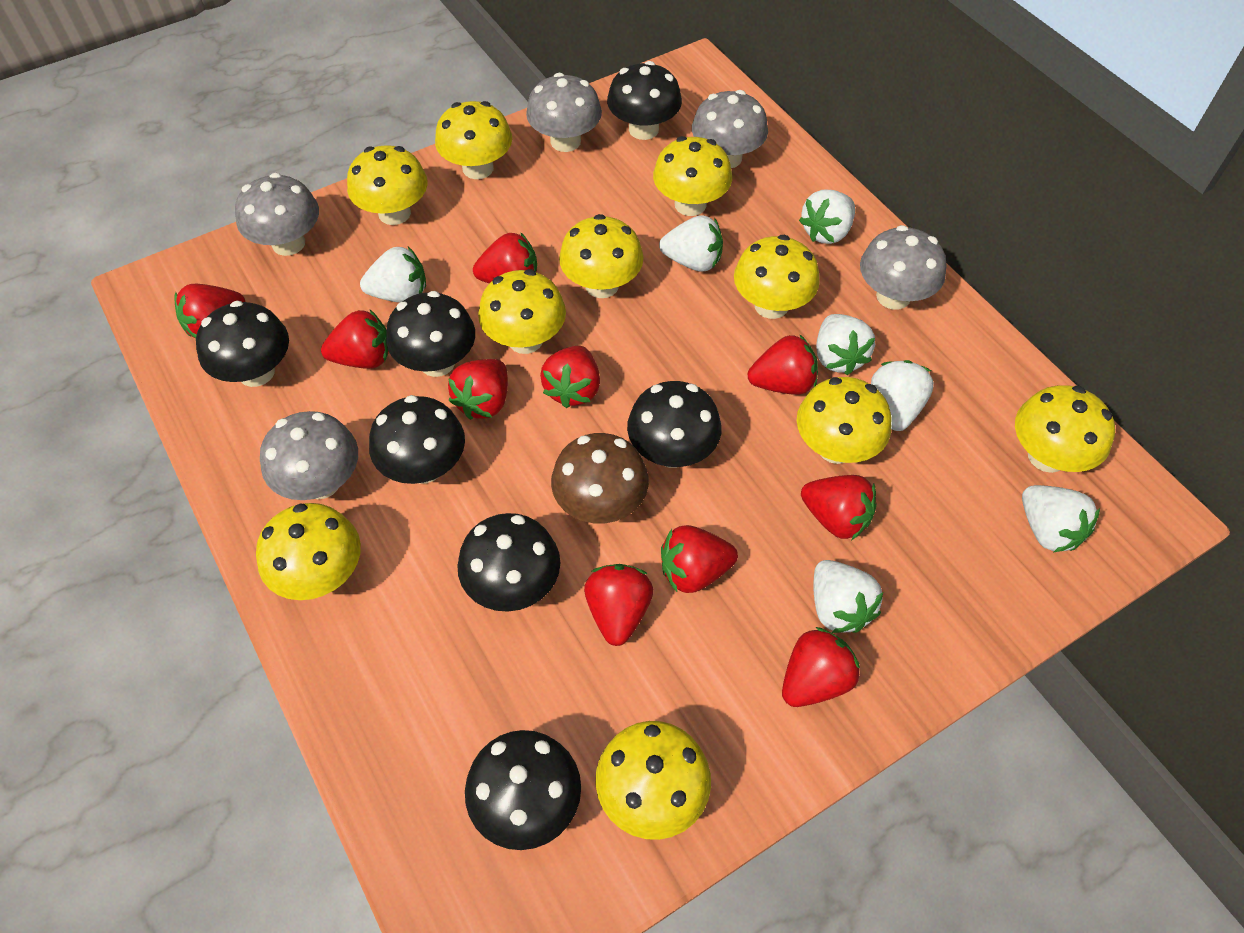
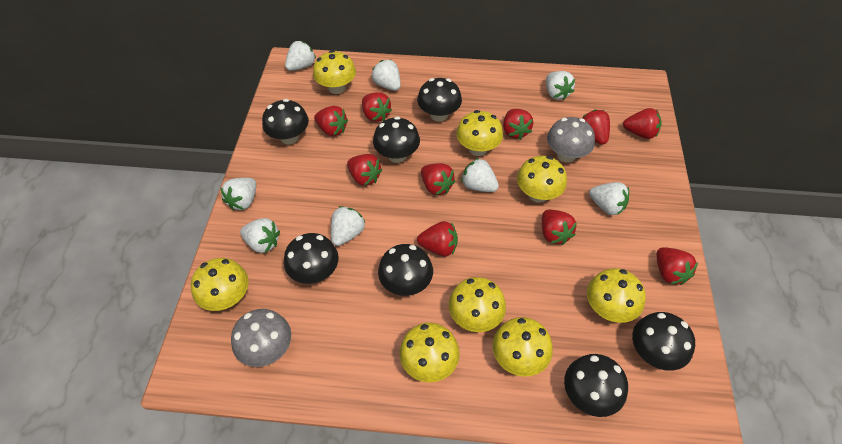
brown mushroom: 1 -> 0
grey mushroom: 5 -> 2
white strawberry: 7 -> 8
yellow mushroom: 10 -> 8

